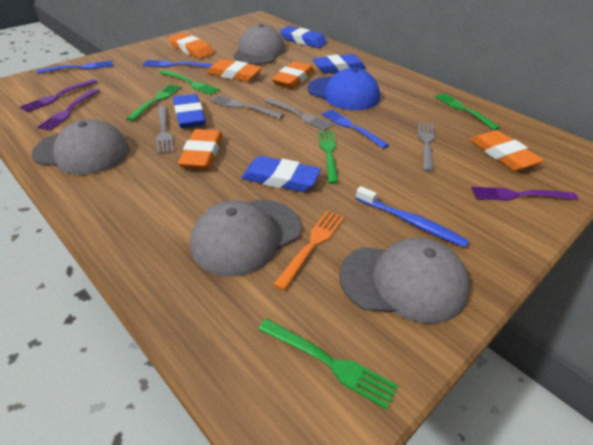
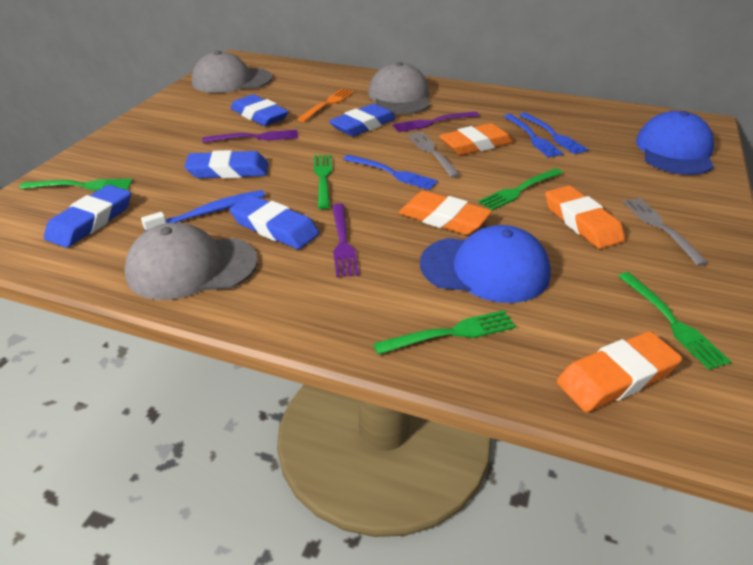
blue cap: 1 -> 2
blue eraser: 4 -> 5
grey cap: 4 -> 3
grey fork: 4 -> 2
orange eraser: 5 -> 4

